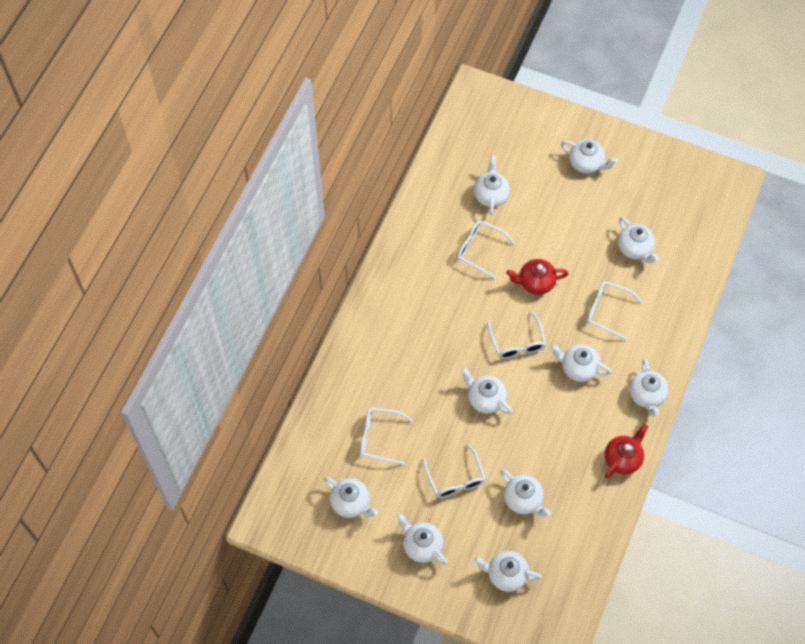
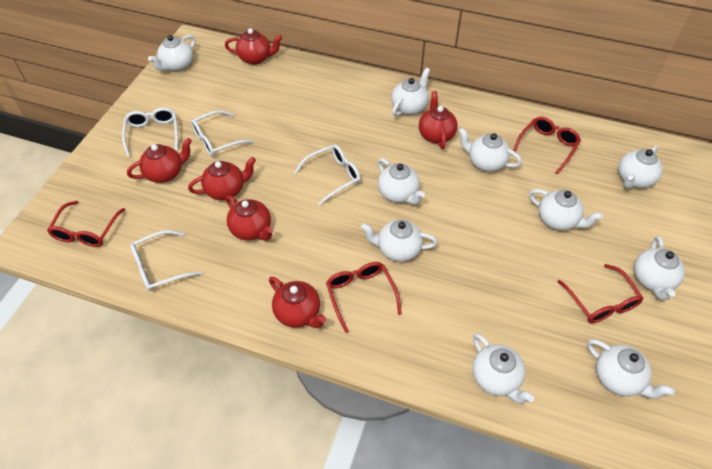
red glasses: 0 -> 4
red teapot: 2 -> 6
white glasses: 5 -> 4

